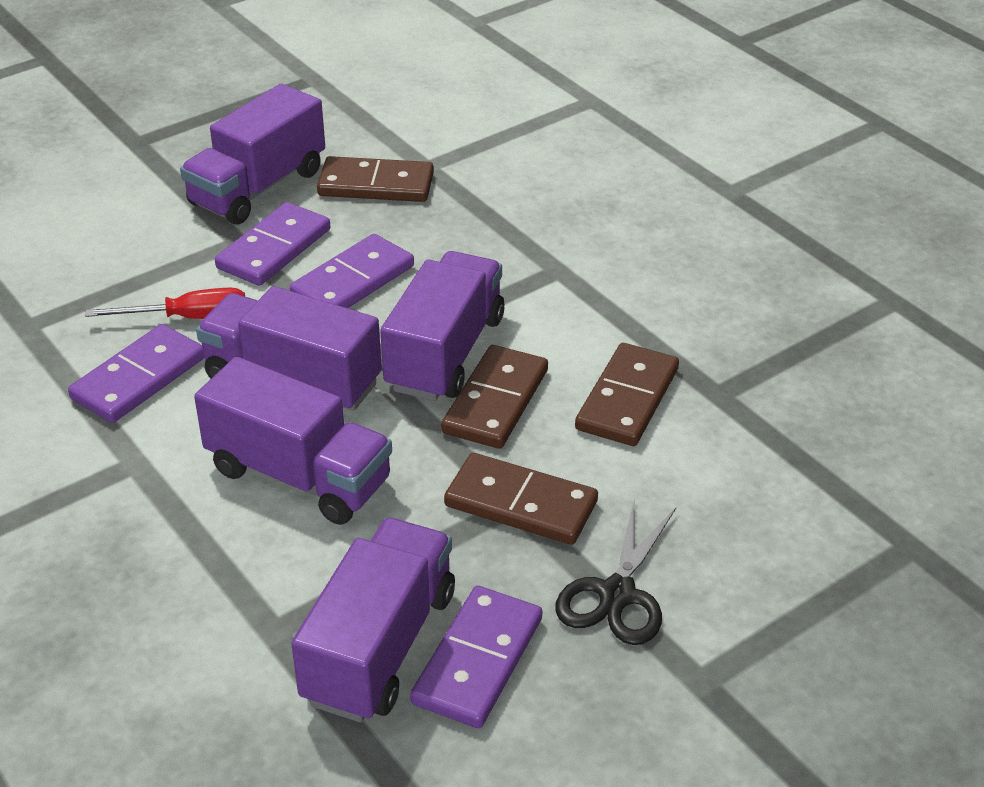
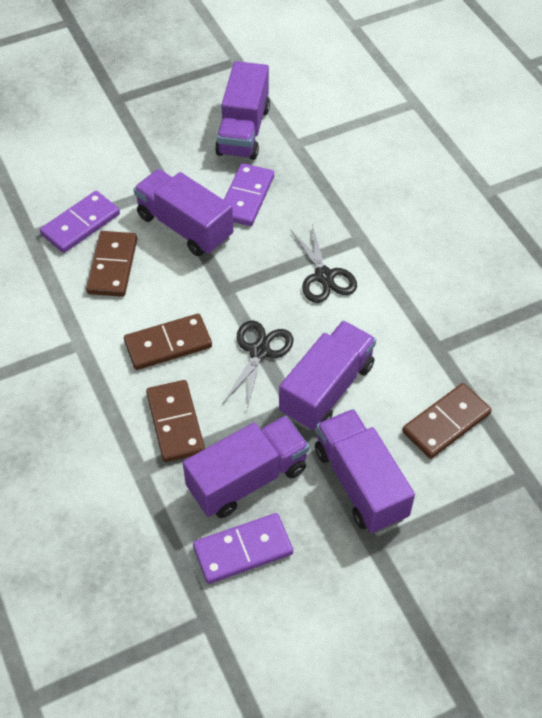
black scissors: 1 -> 2
purple domino: 4 -> 3
red screwdriver: 1 -> 0

